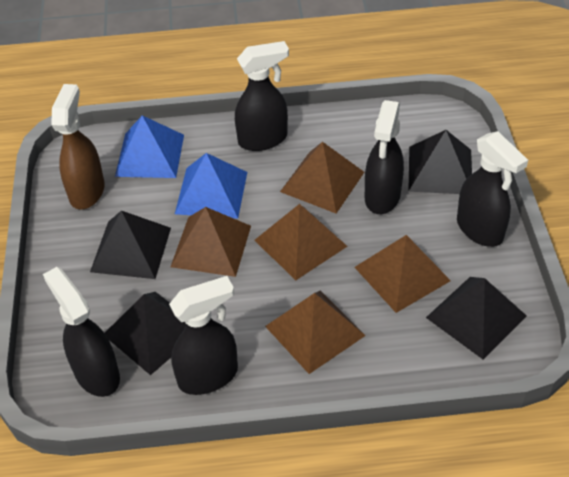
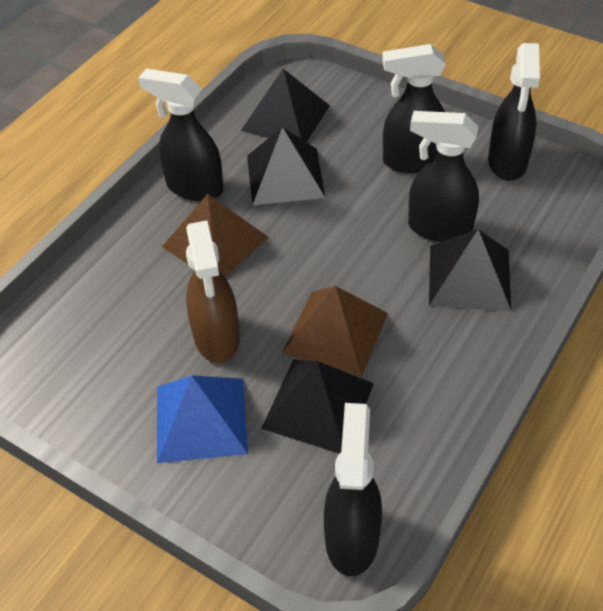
blue pyramid: 2 -> 1
brown pyramid: 5 -> 2

